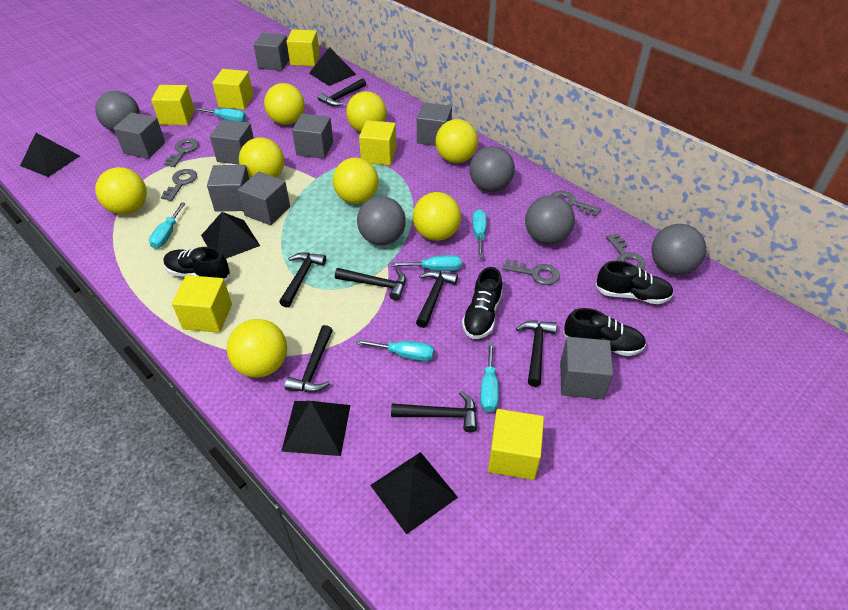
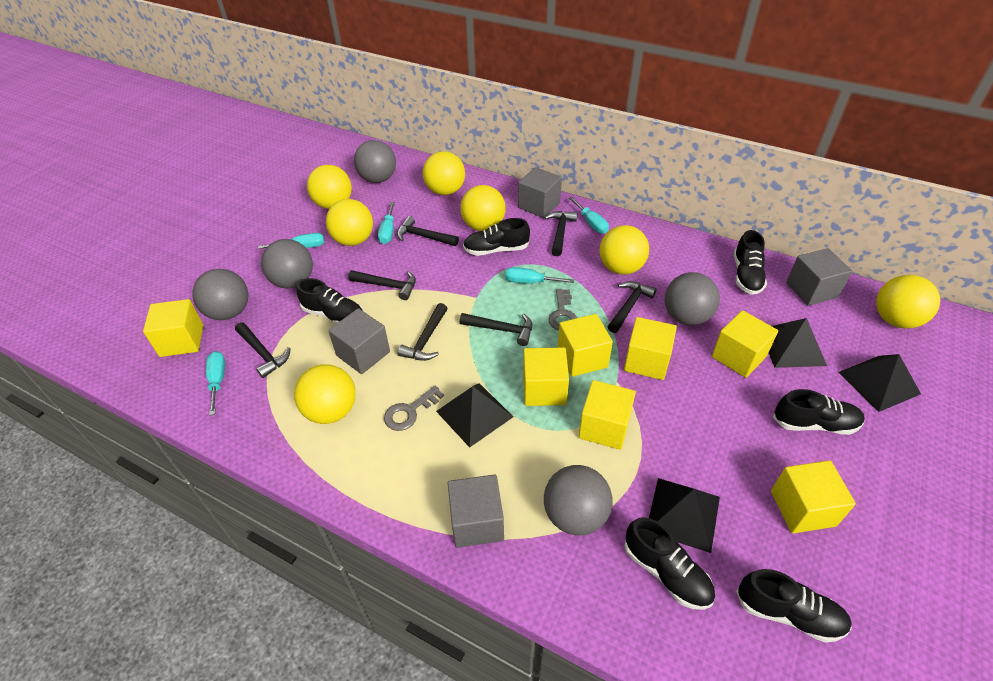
black pyramid: 5 -> 4
black shoe: 4 -> 6
grey cube: 8 -> 4
grey key: 5 -> 2
turquoise screwdriver: 6 -> 5
yellow ball: 8 -> 7
yellow cube: 6 -> 7

